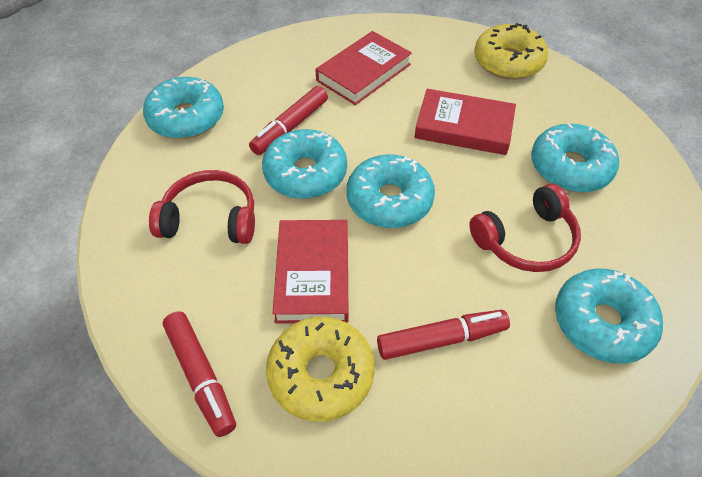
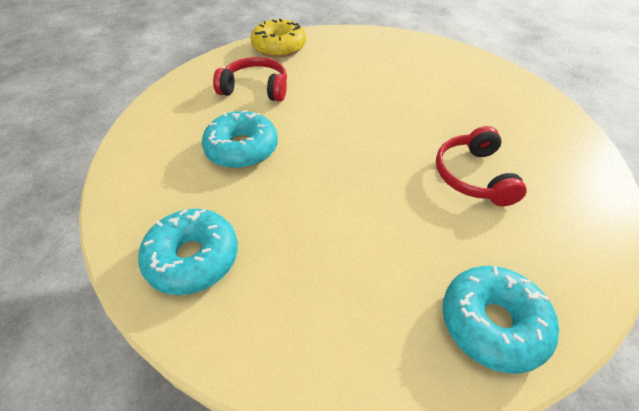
red book: 3 -> 0
red marker: 3 -> 0
turquoise donut: 5 -> 3
yellow donut: 2 -> 1

